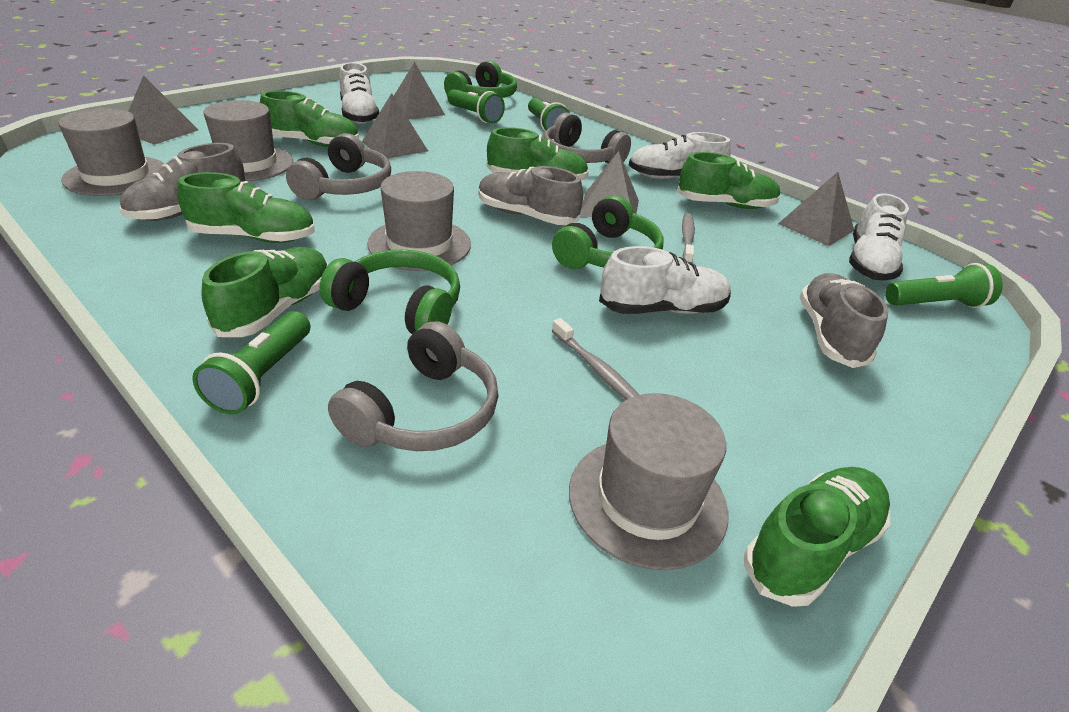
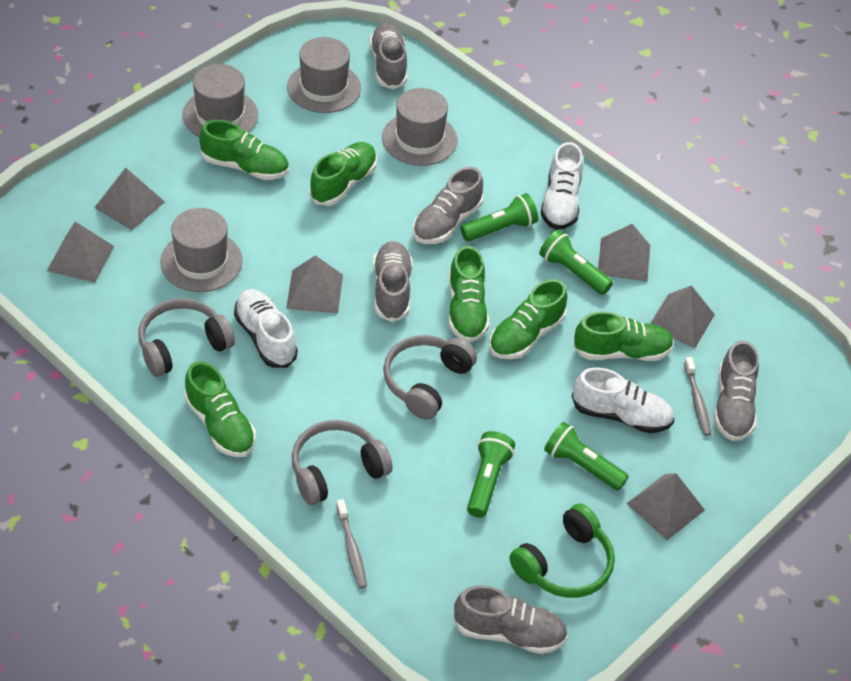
green headphones: 3 -> 1
grey pyramid: 5 -> 6
grey shoe: 3 -> 5
white shoe: 4 -> 3

